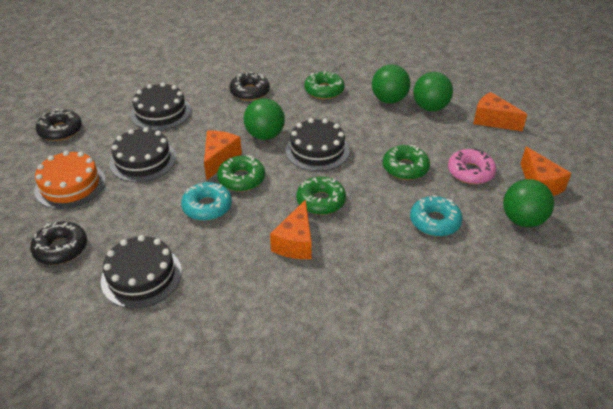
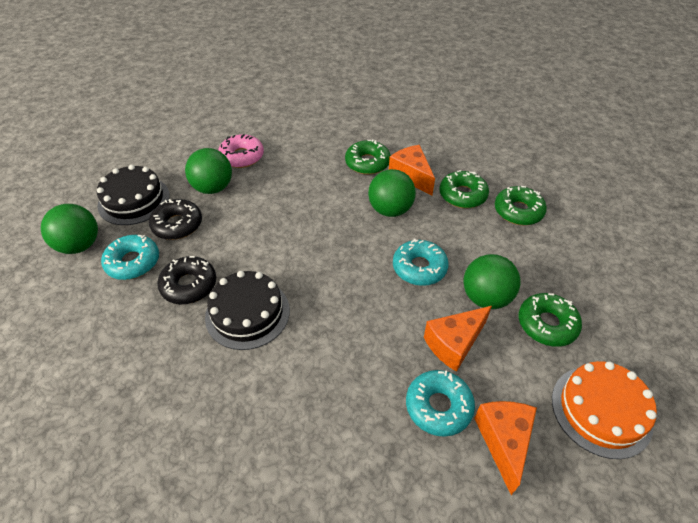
black cake: 4 -> 2
black donut: 3 -> 2
orange cheese: 4 -> 3
turquoise donut: 2 -> 3

